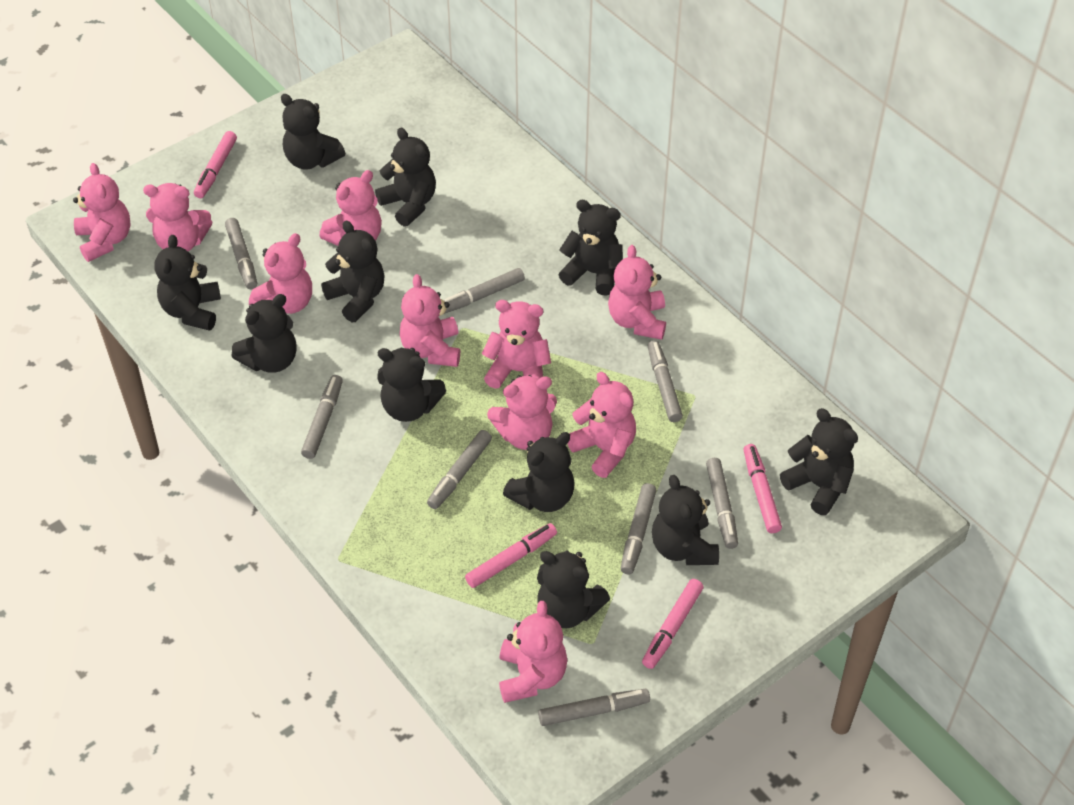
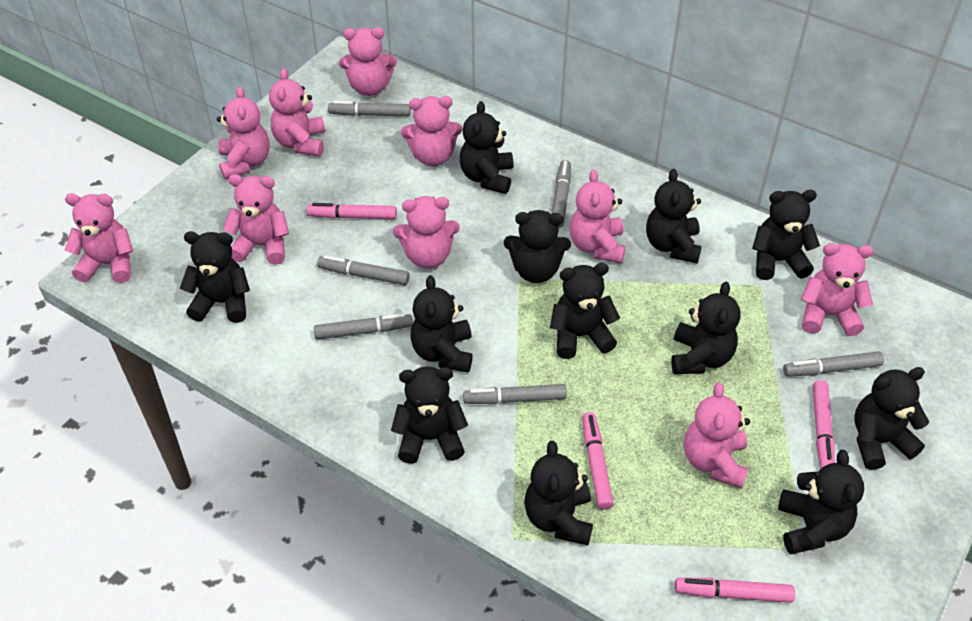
black teddy bear: 11 -> 12
grey marker: 8 -> 6

